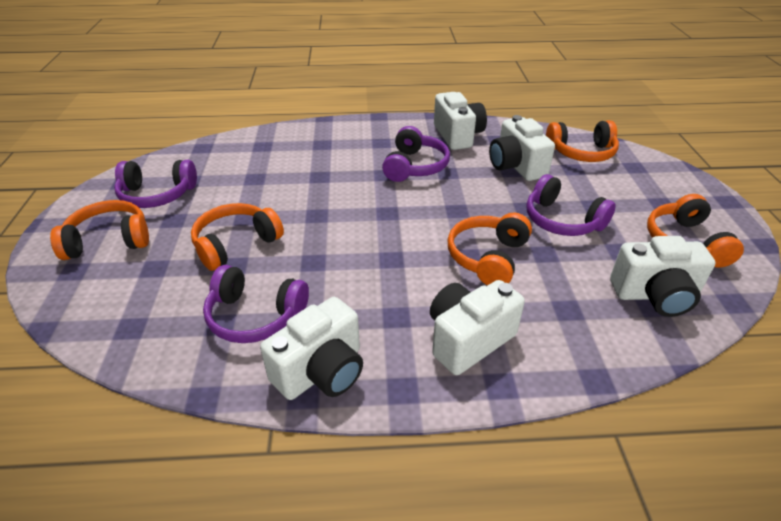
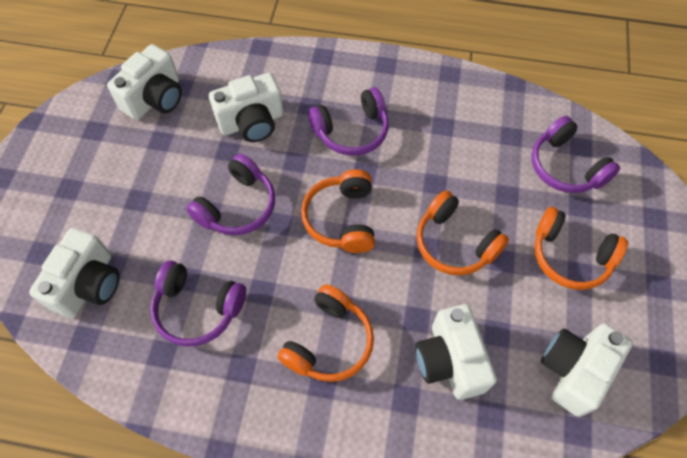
orange headphones: 5 -> 4

